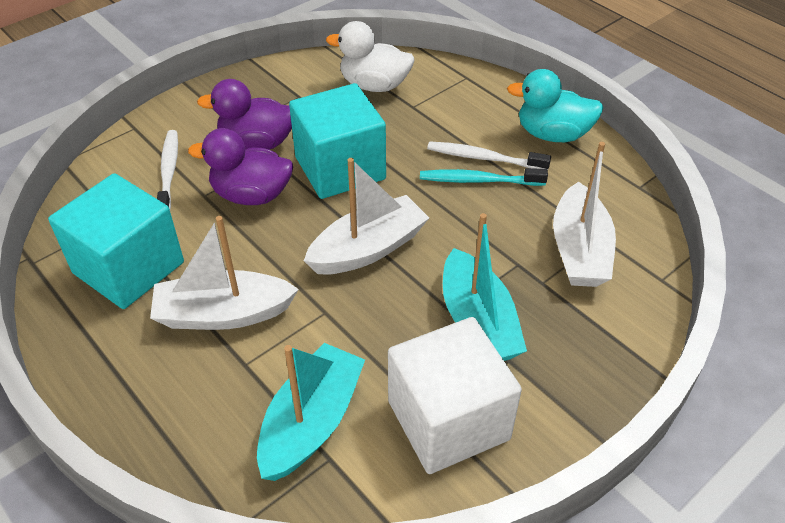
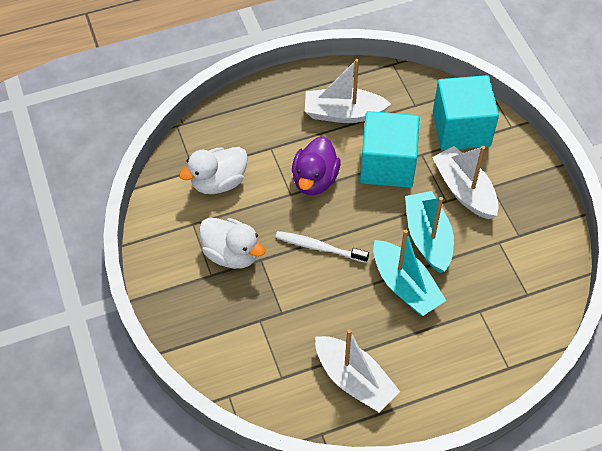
purple duck: 2 -> 1
turquoise duck: 1 -> 0
turquoise toothbrush: 1 -> 0
white cube: 1 -> 0
white duck: 1 -> 2
white toothbrush: 2 -> 1

